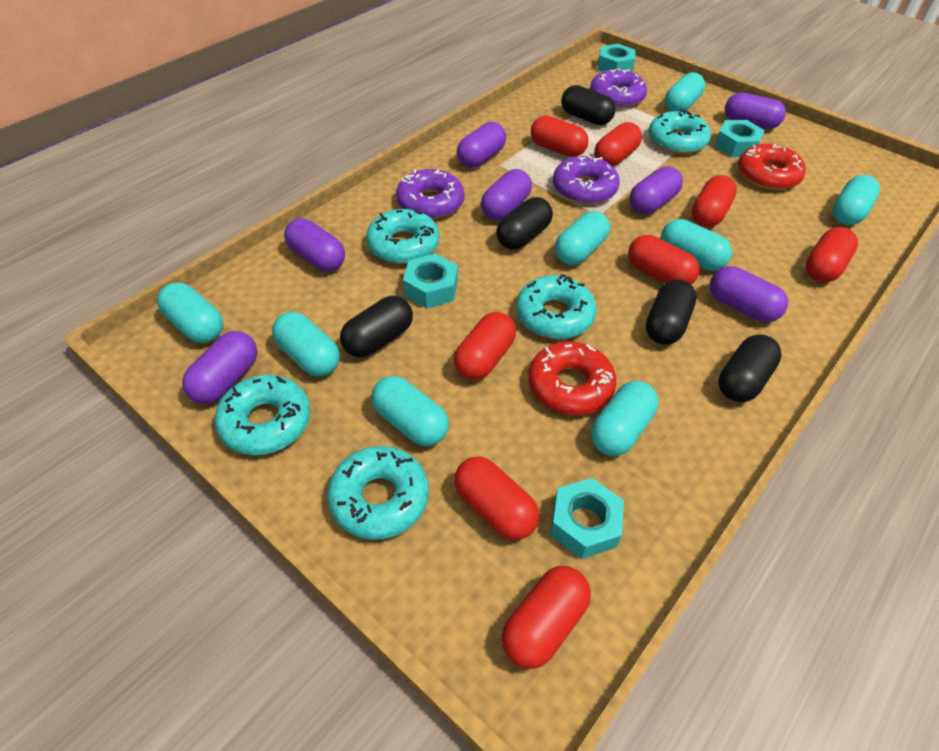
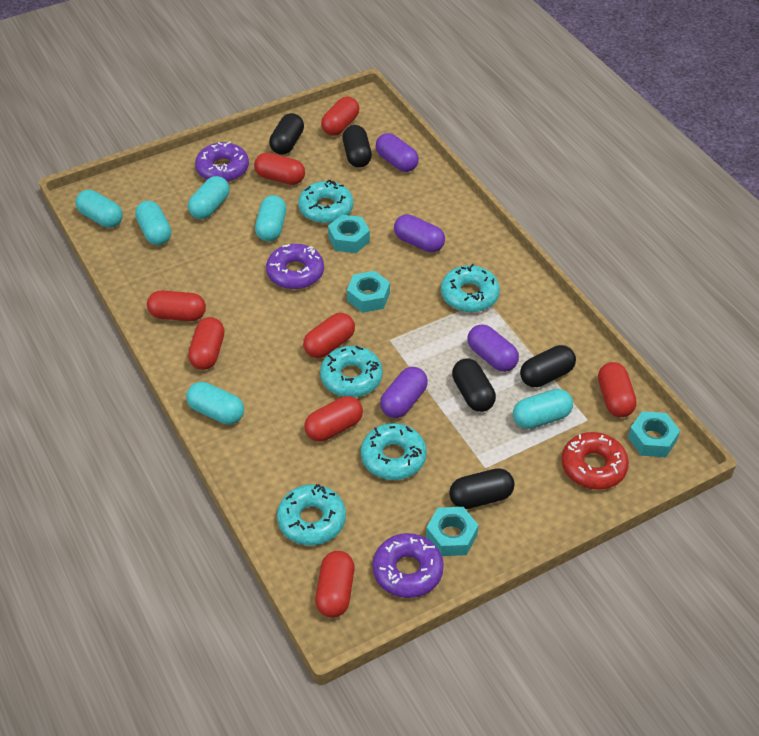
purple capsule: 7 -> 4
red donut: 2 -> 1
turquoise capsule: 8 -> 6

